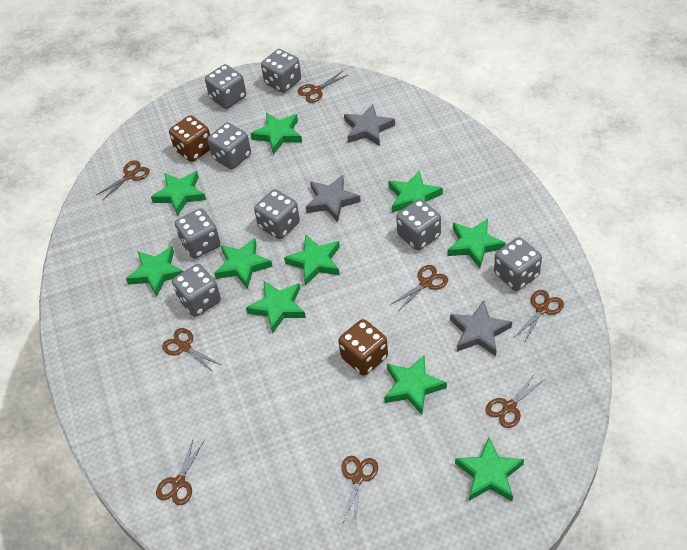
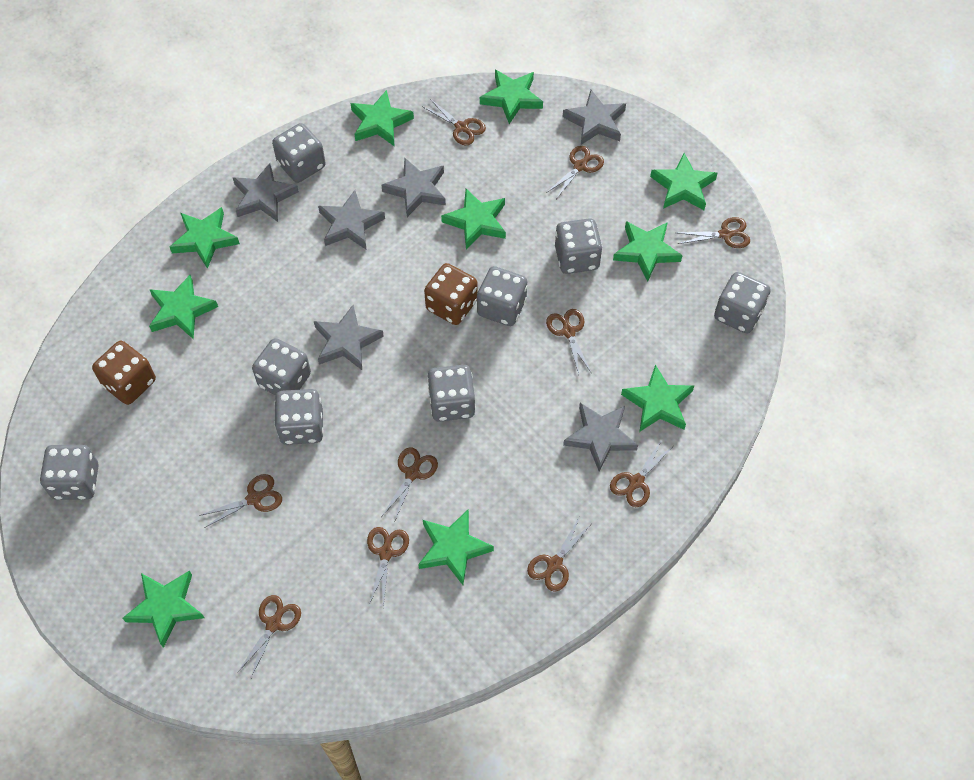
brown scissors: 8 -> 10
grey star: 3 -> 6

